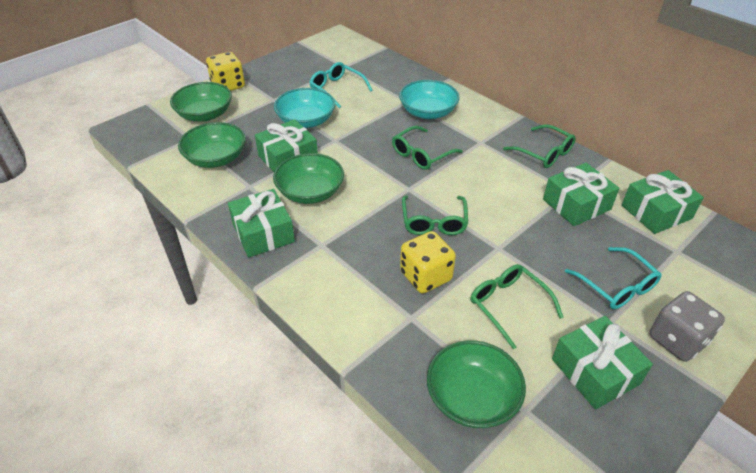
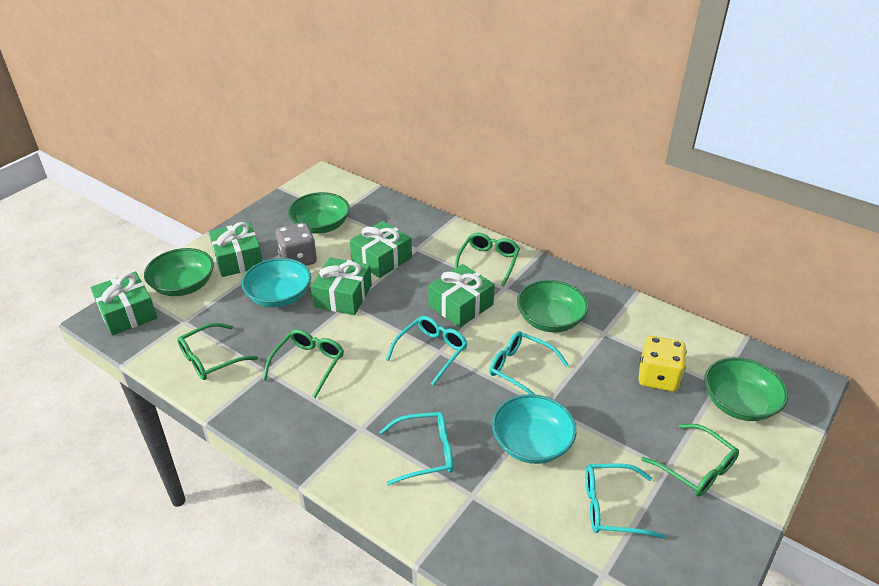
turquoise glasses: 2 -> 4
yellow dice: 2 -> 1

